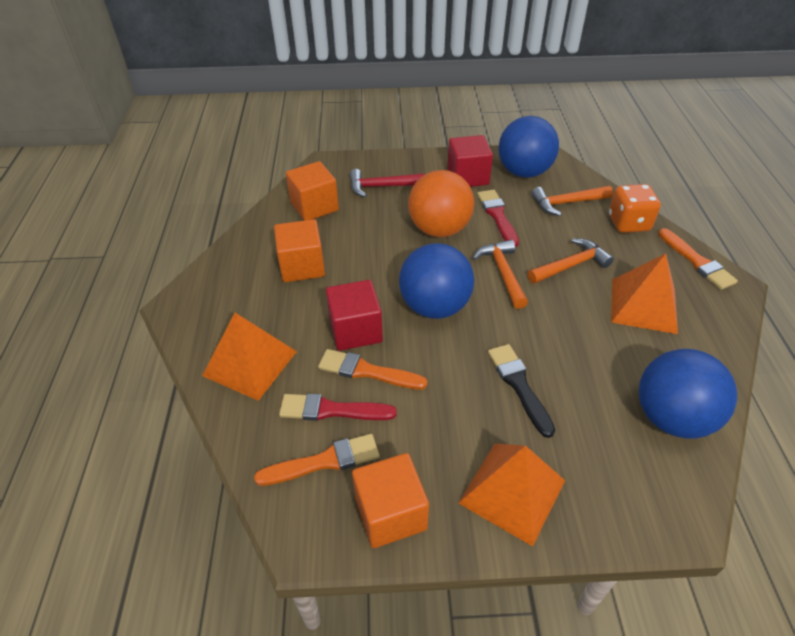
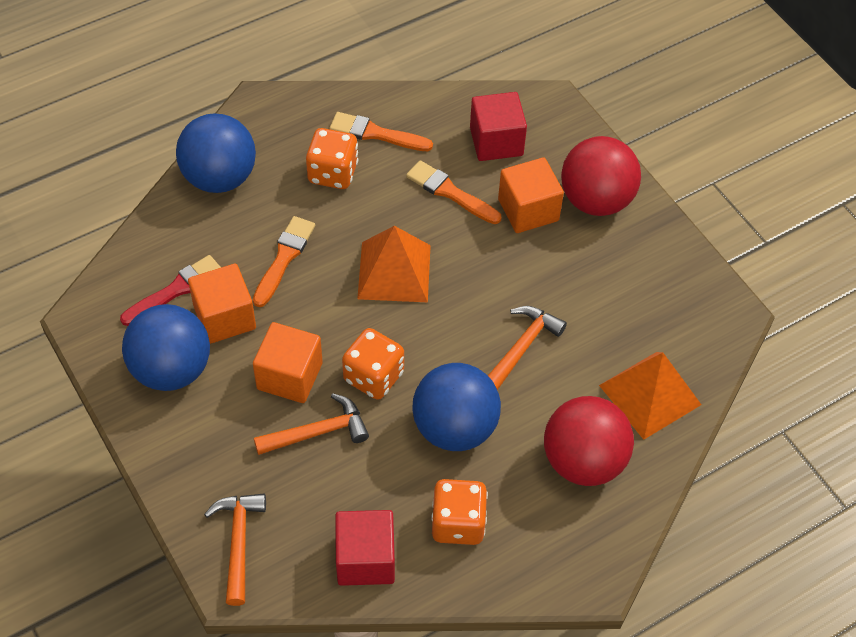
black brush: 1 -> 0
orange ball: 1 -> 0
orange dice: 1 -> 3
orange pyramid: 3 -> 2
red ball: 0 -> 2
red brush: 2 -> 1
red hammer: 1 -> 0

